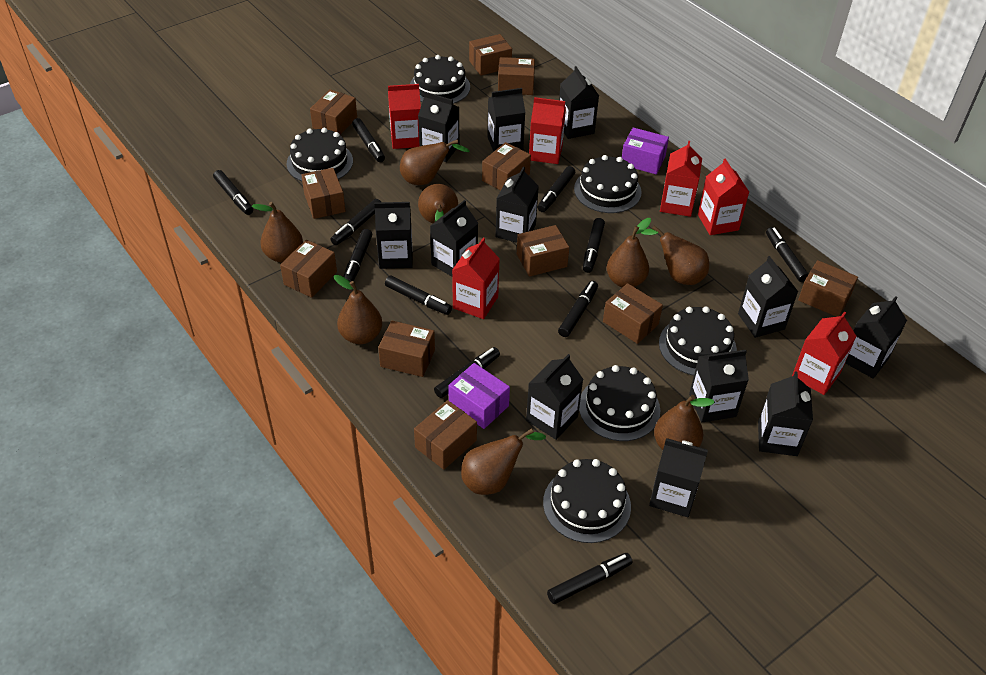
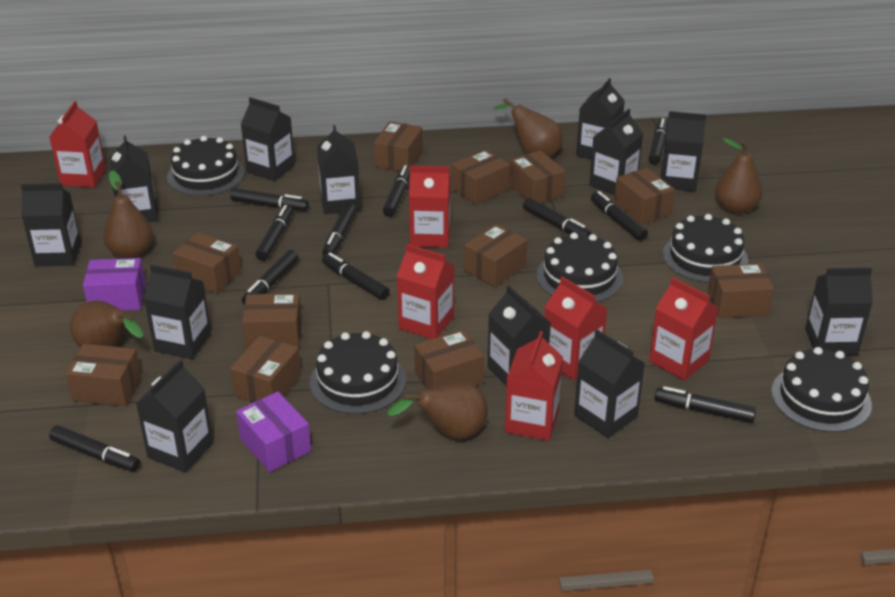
black cake: 6 -> 5
brown pear: 8 -> 5

